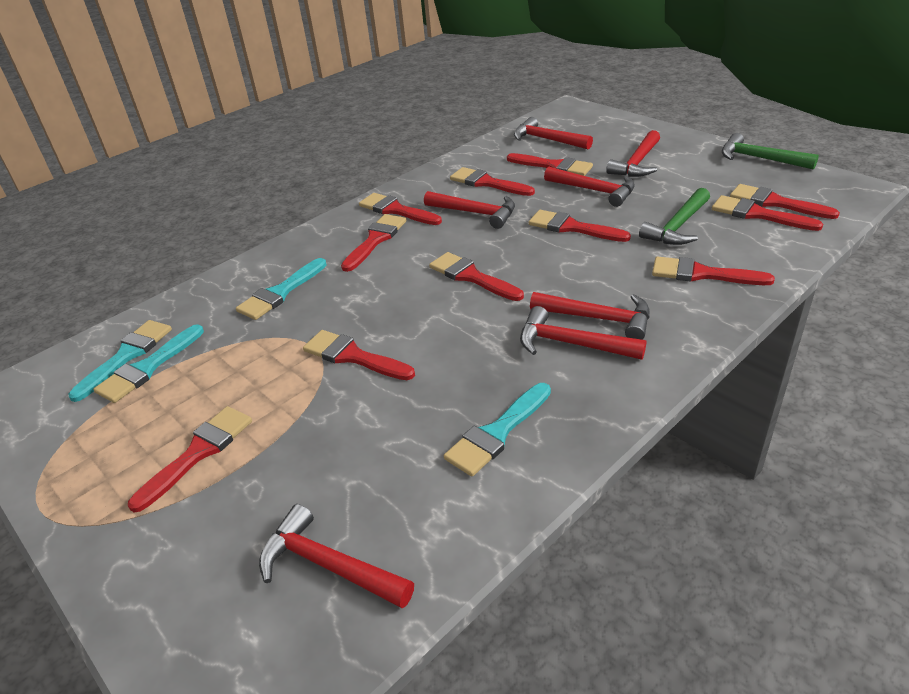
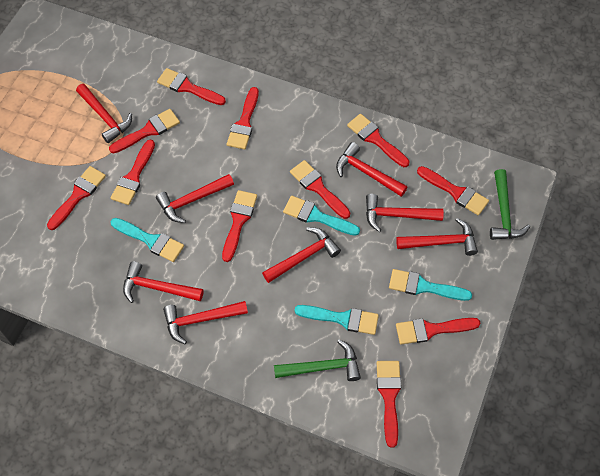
red hammer: 7 -> 8

